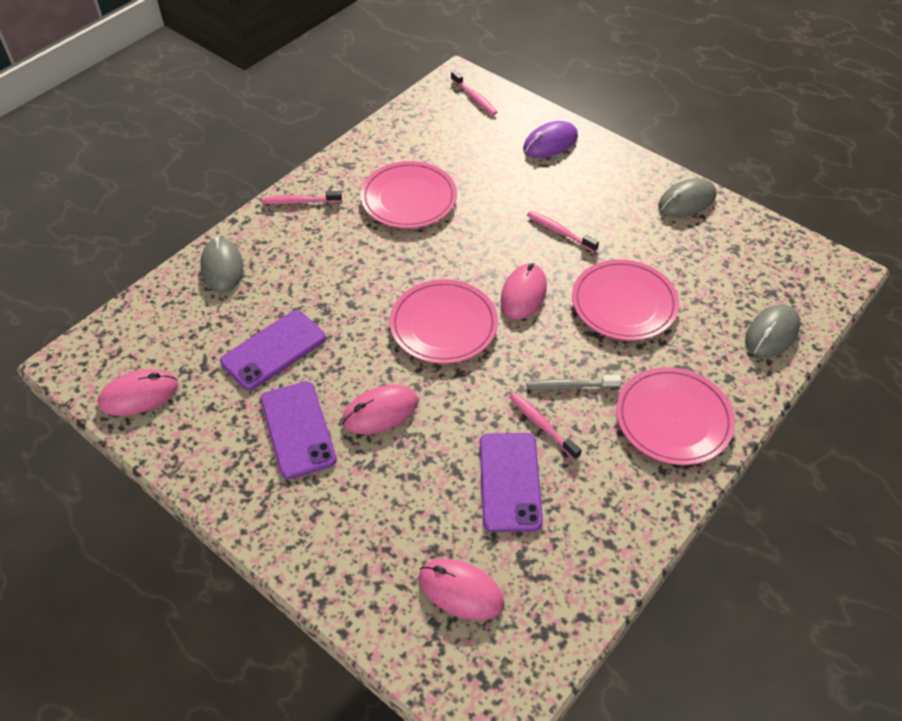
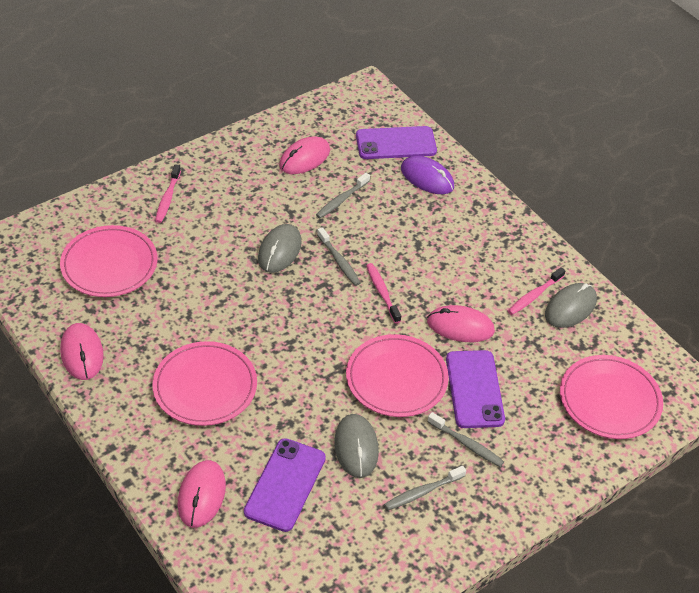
grey toothbrush: 1 -> 4
pink toothbrush: 4 -> 3

